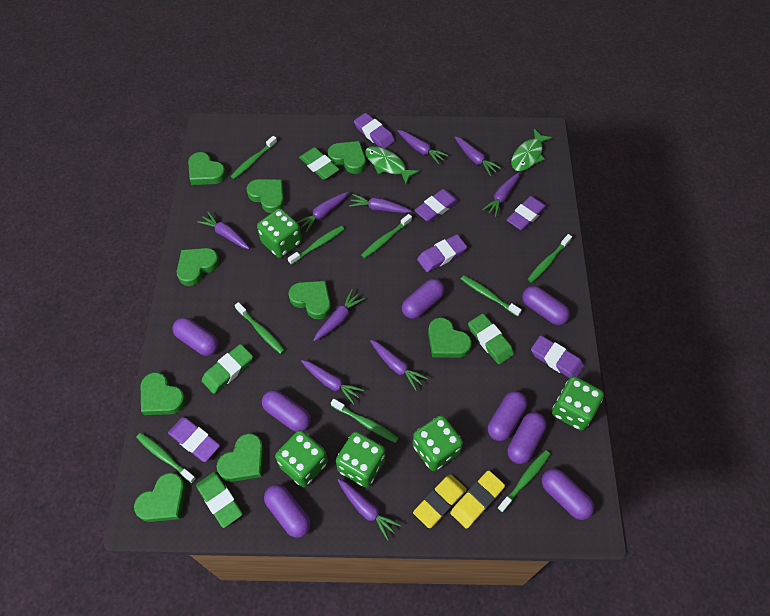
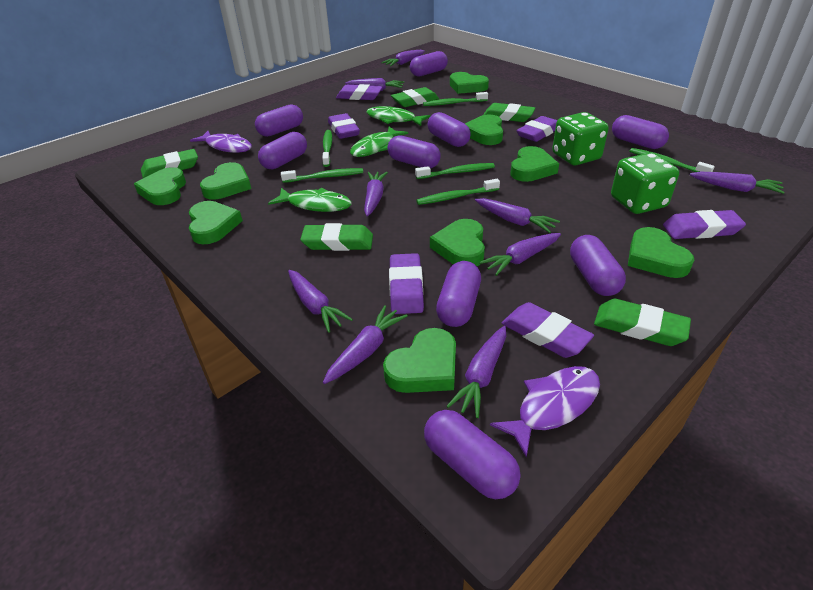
green dice: 5 -> 2
green eraser: 4 -> 5
green fish: 2 -> 3
green toothbrush: 9 -> 6
purple capsule: 8 -> 9
purple carrot: 10 -> 9
purple fish: 0 -> 2
yellow eraser: 2 -> 0

